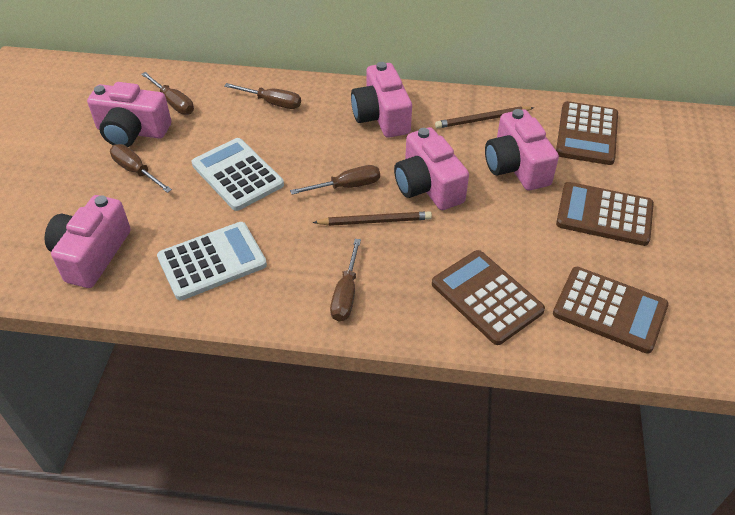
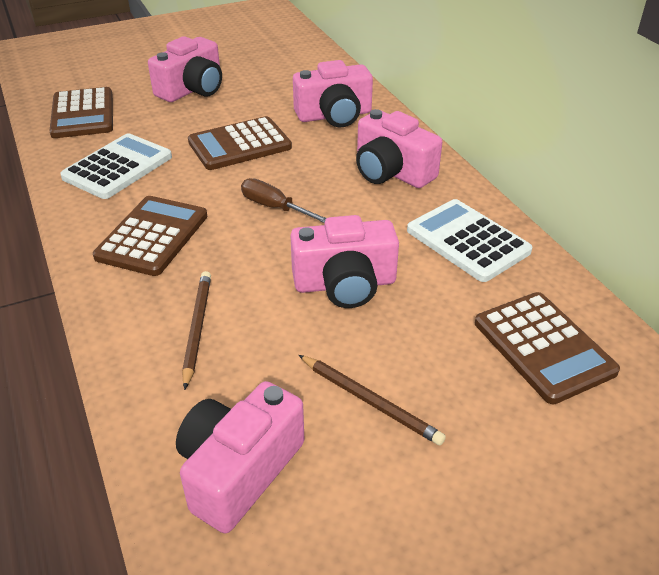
brown screwdriver: 5 -> 1

